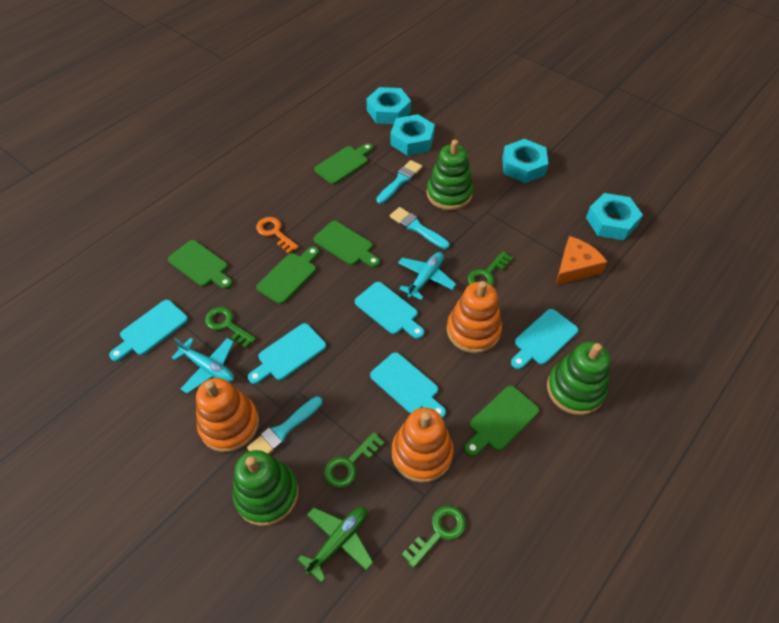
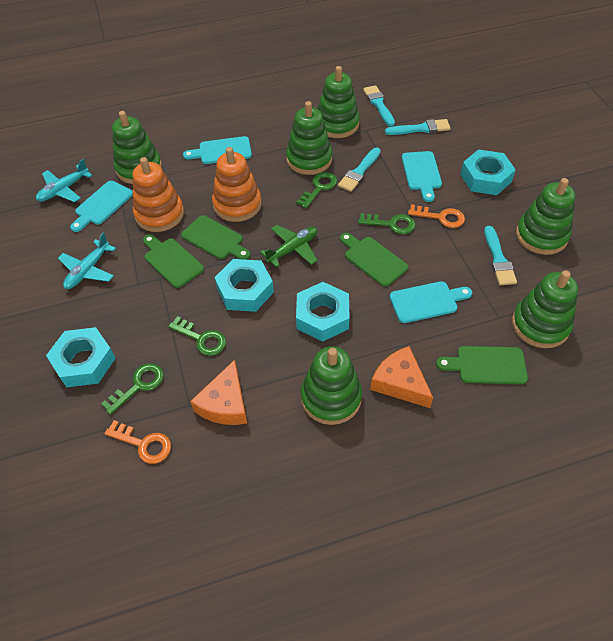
green cutting board: 5 -> 4
green stacking toy: 3 -> 6
orange cheese: 1 -> 2
orange key: 1 -> 2
orange stacking toy: 3 -> 2
turquoise brush: 3 -> 4
turquoise cutting board: 5 -> 4

